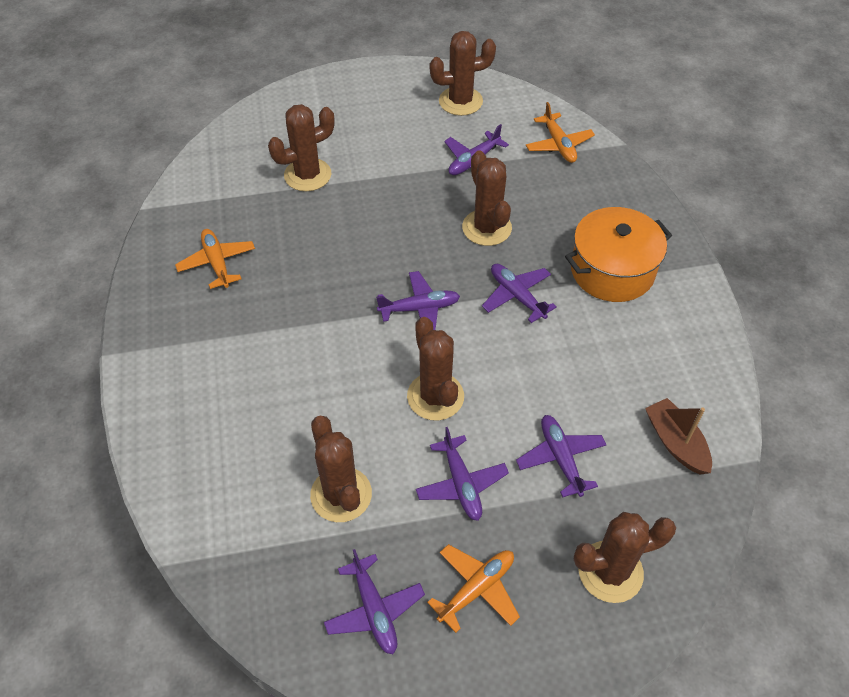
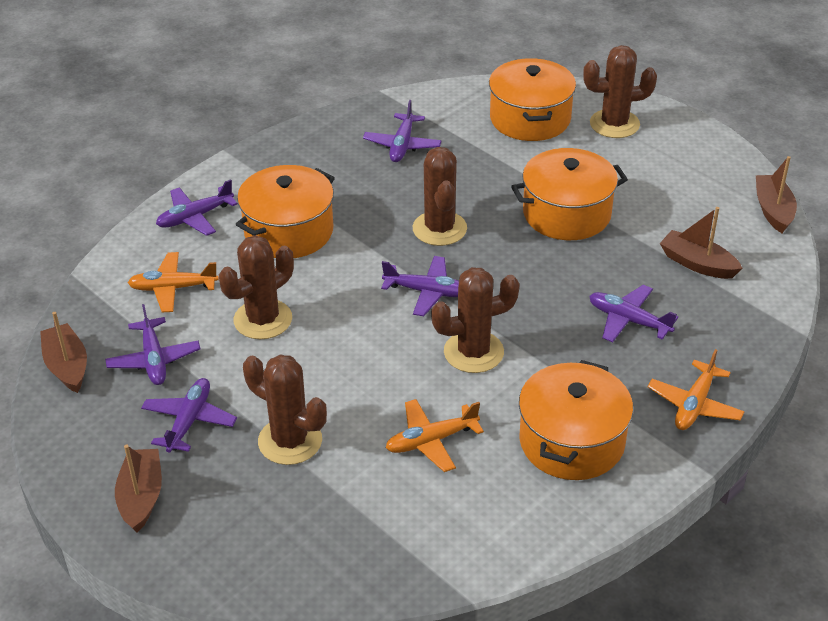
brown boat: 1 -> 4
brown cactus: 6 -> 5
orange pot: 1 -> 4

